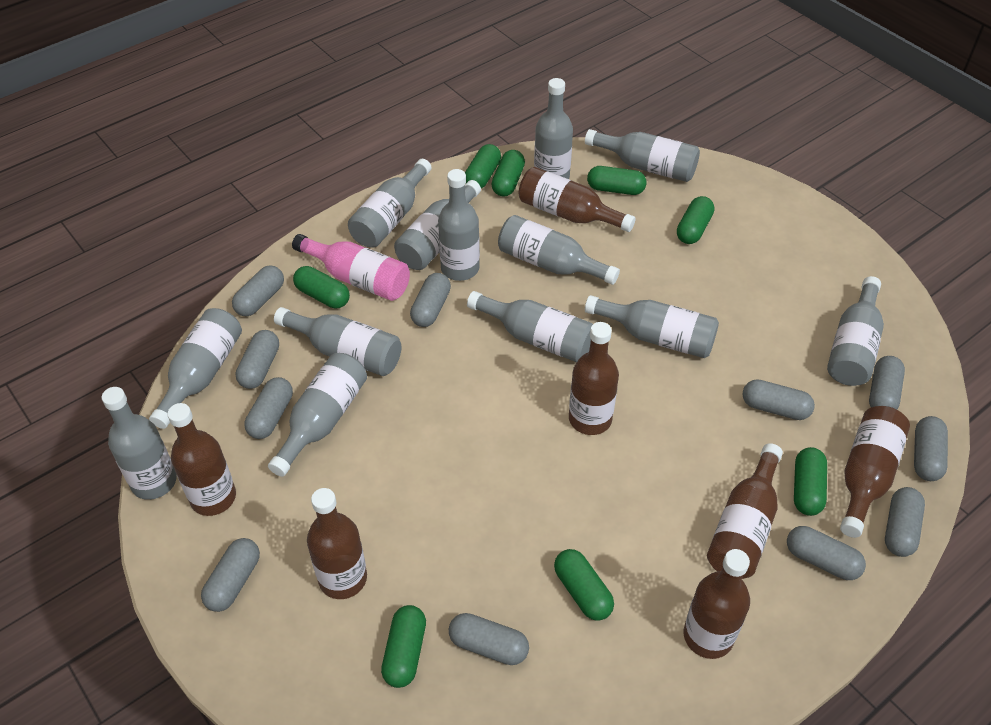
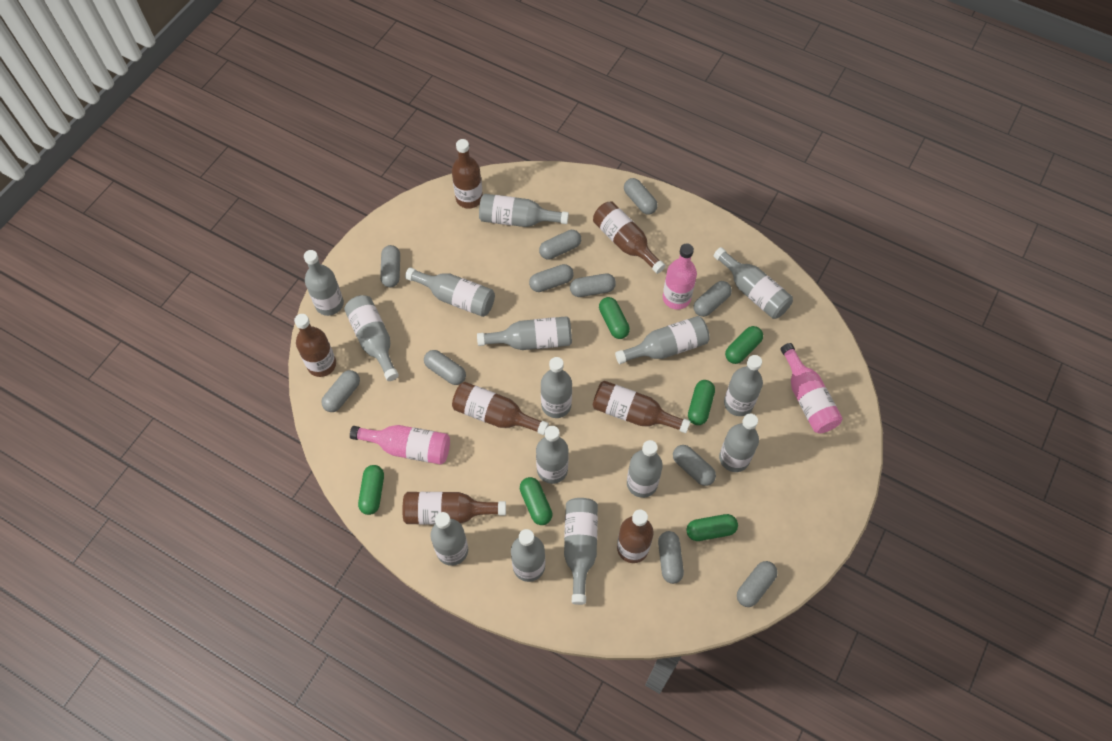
green capsule: 8 -> 6
grey bottle: 13 -> 15
pink bottle: 1 -> 3

